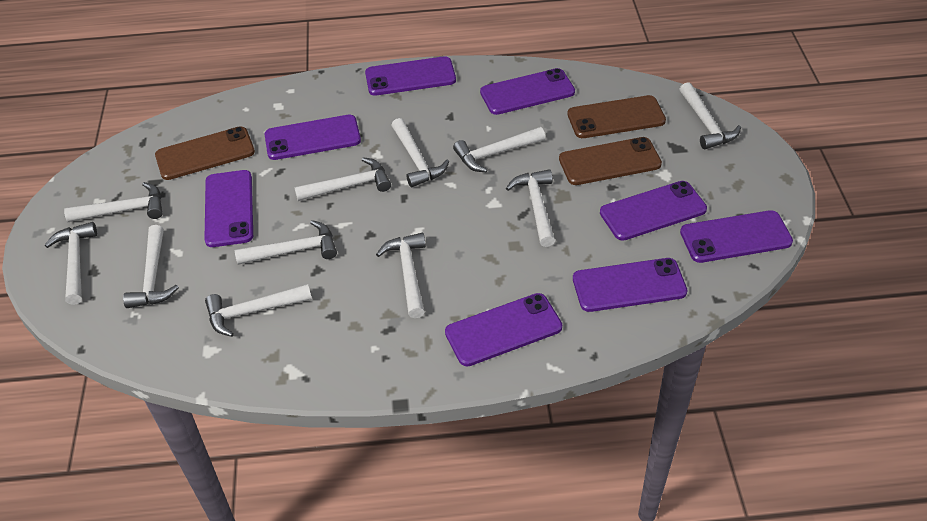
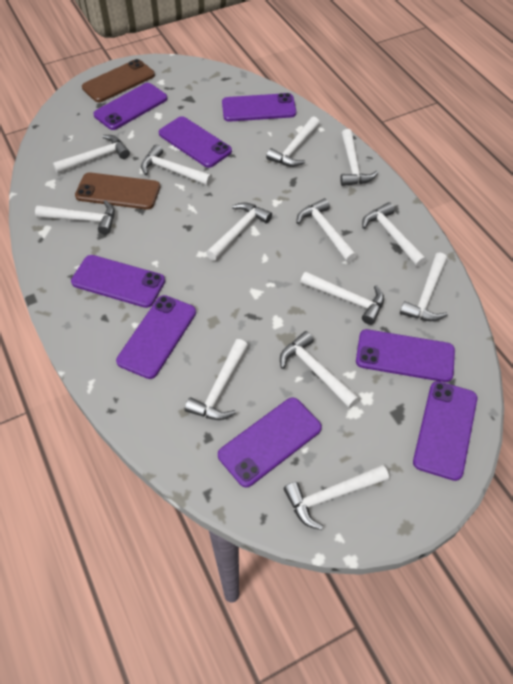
brown phone: 3 -> 2
white hammer: 11 -> 13

